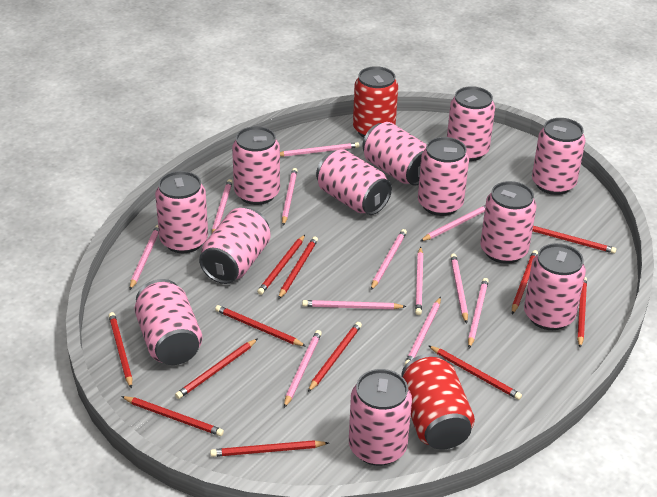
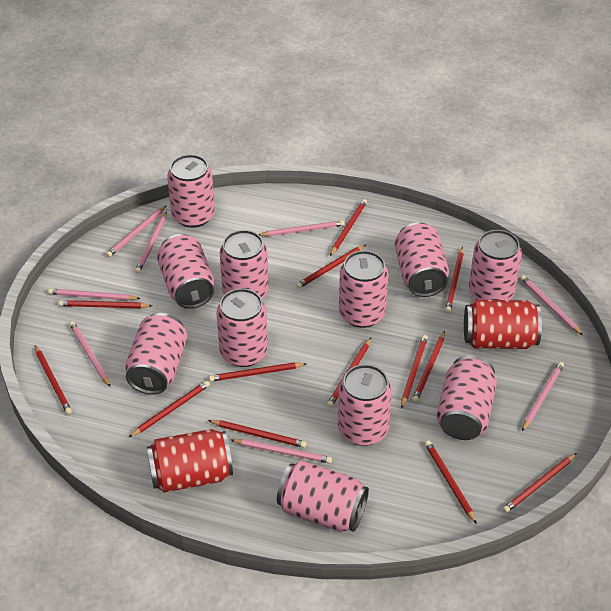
pink can: 12 -> 11
pink pencil: 12 -> 8
red pencil: 12 -> 13

